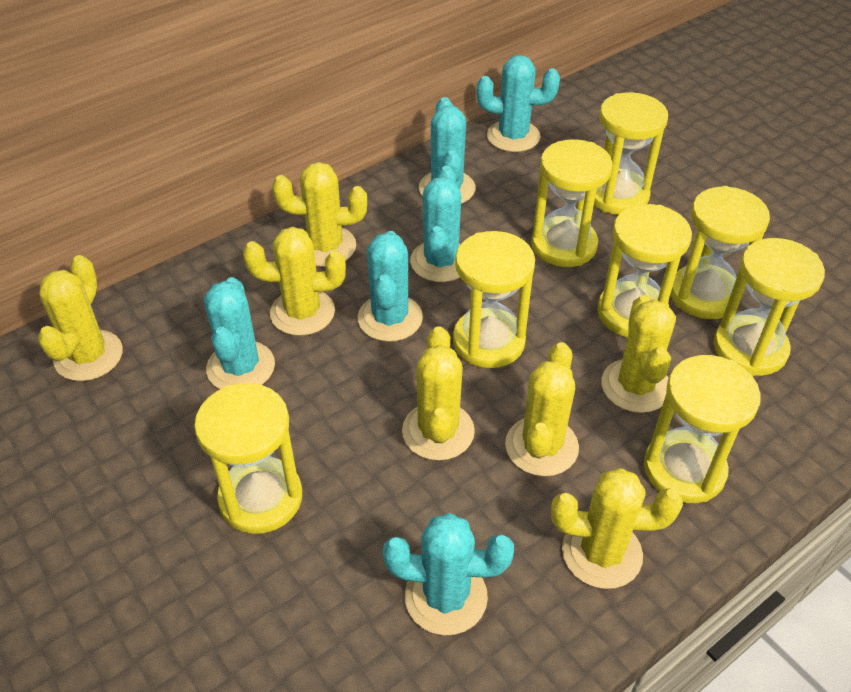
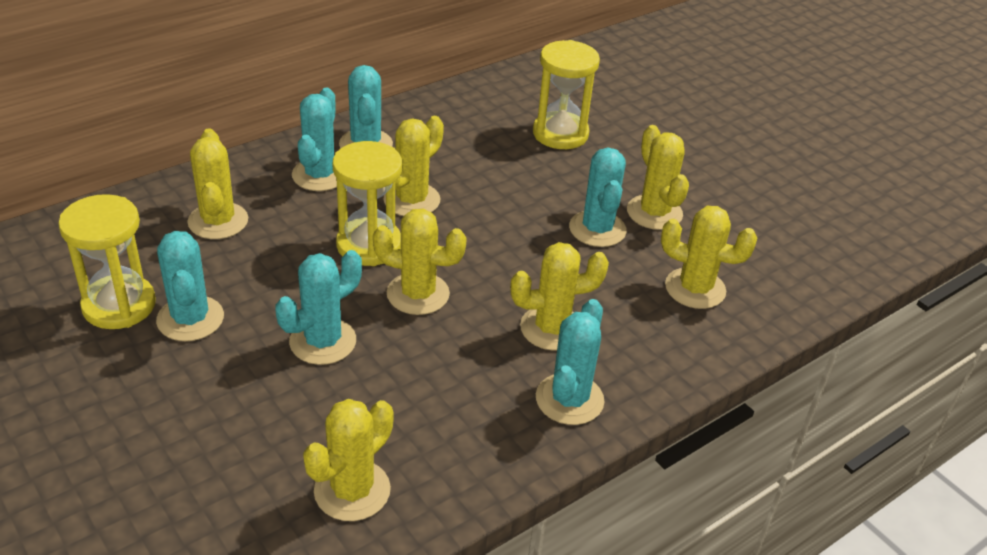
yellow hourglass: 8 -> 3

